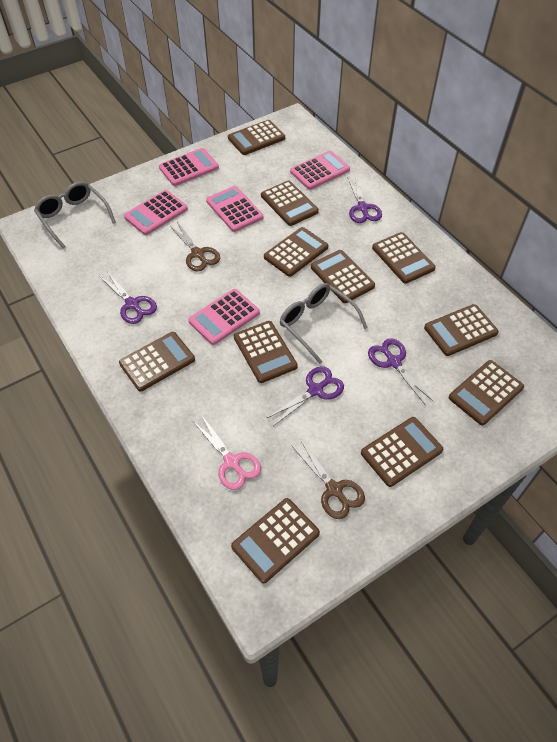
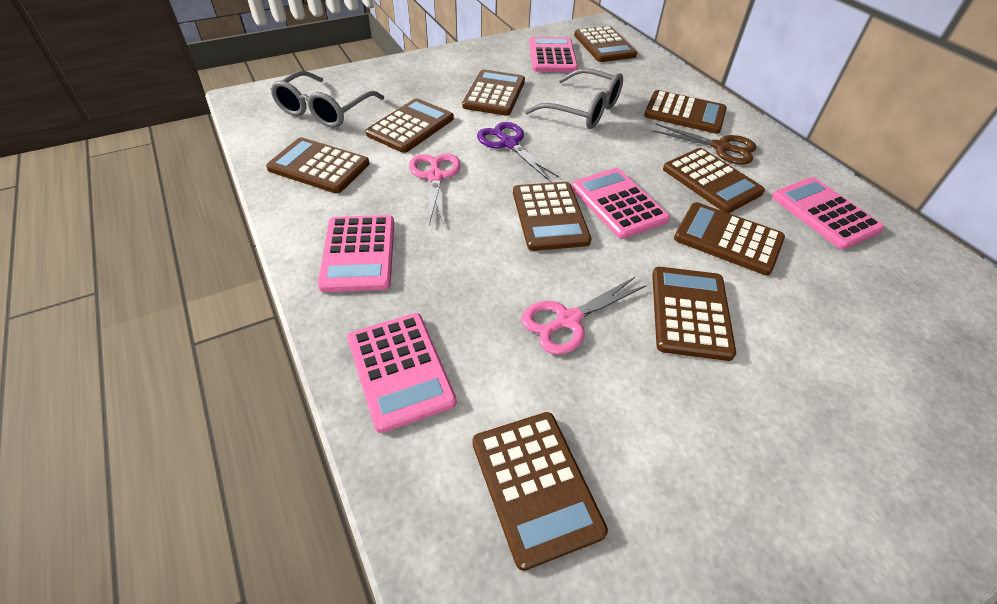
brown calculator: 11 -> 10
brown scissors: 2 -> 1
pink scissors: 1 -> 2
purple scissors: 4 -> 1

